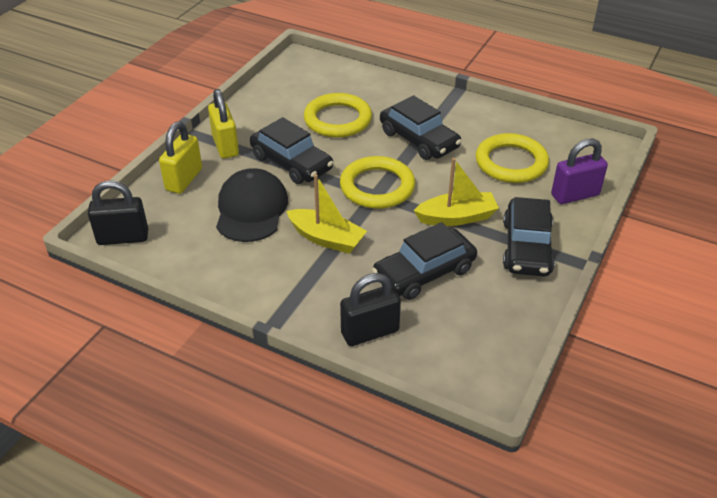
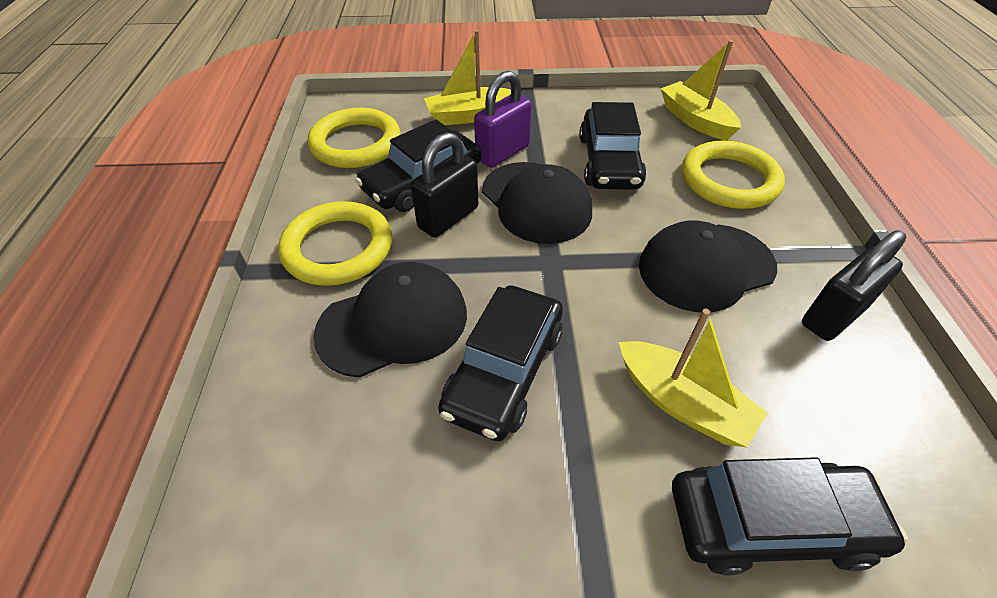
black cap: 1 -> 3
yellow boat: 2 -> 3
yellow padlock: 2 -> 0

